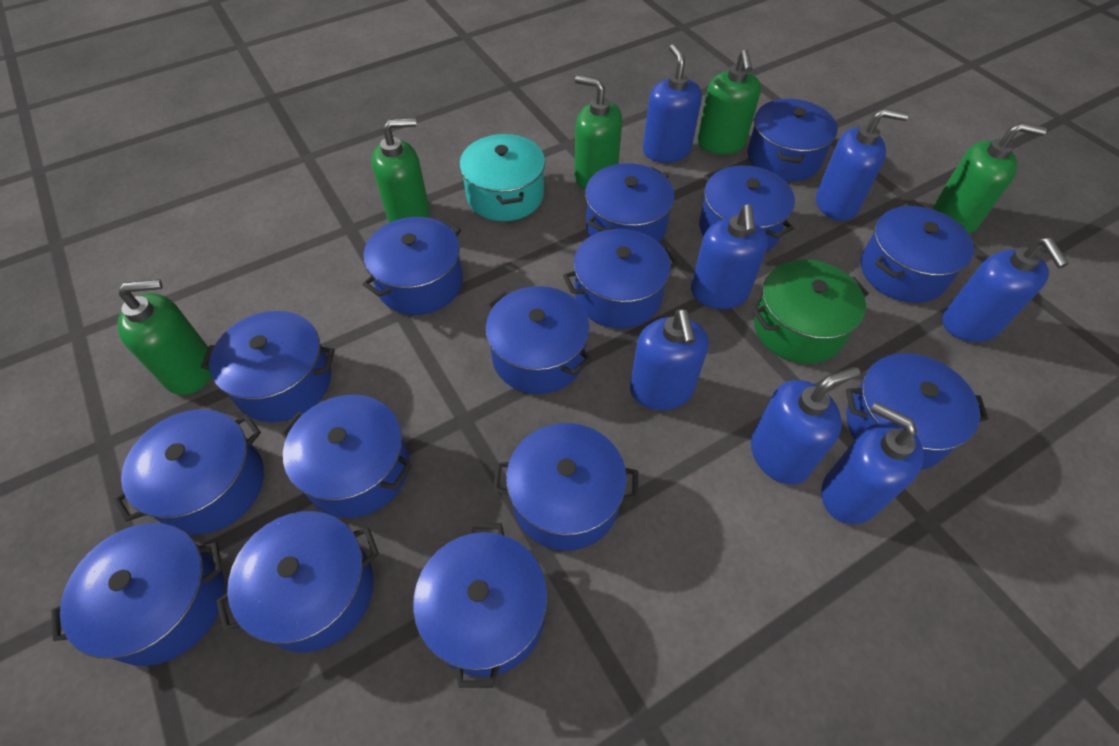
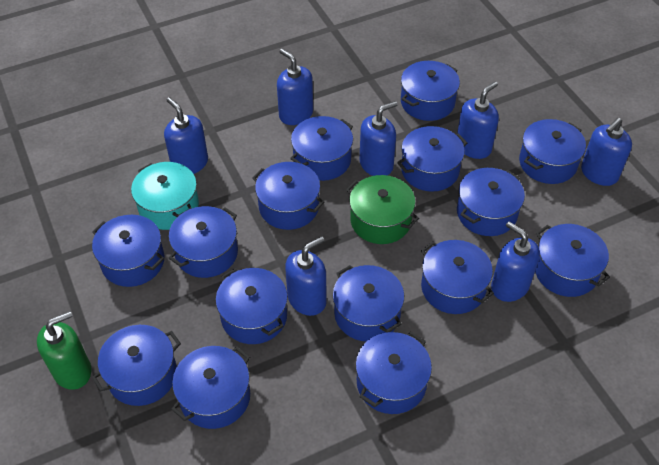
green soap dispenser: 5 -> 1

